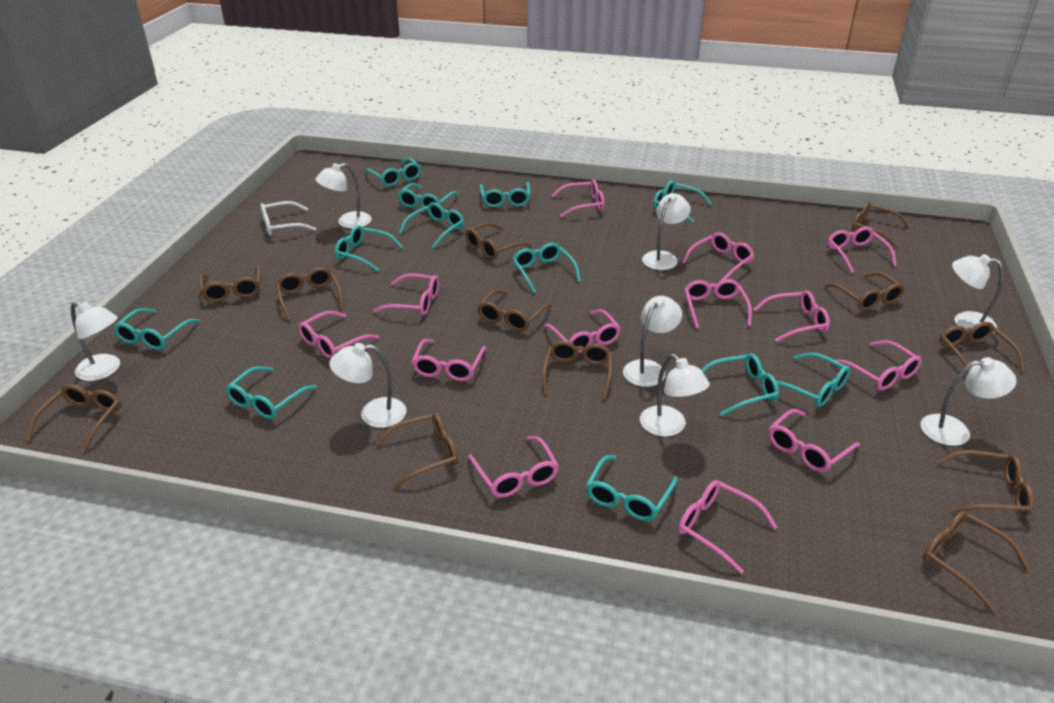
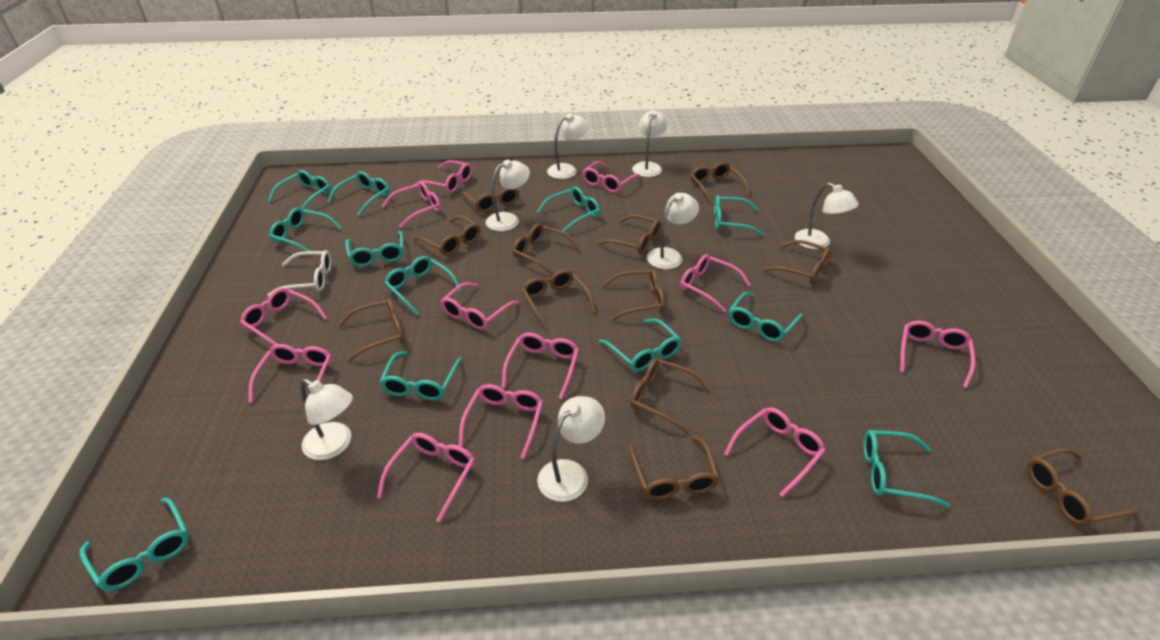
pink glasses: 13 -> 12
white lamp: 8 -> 7

